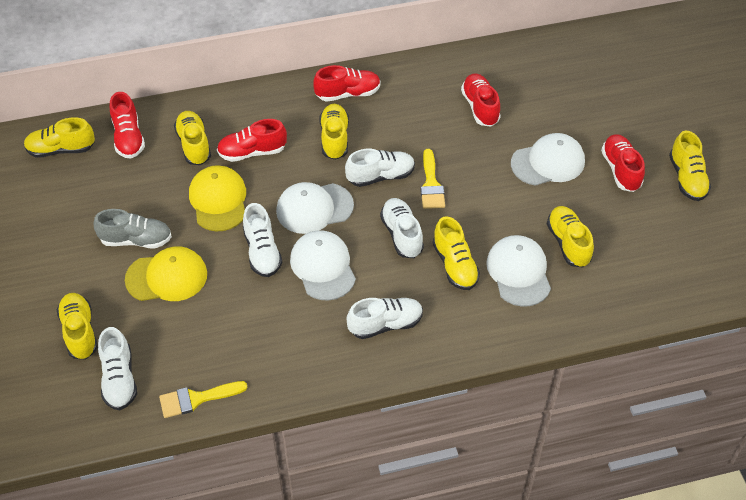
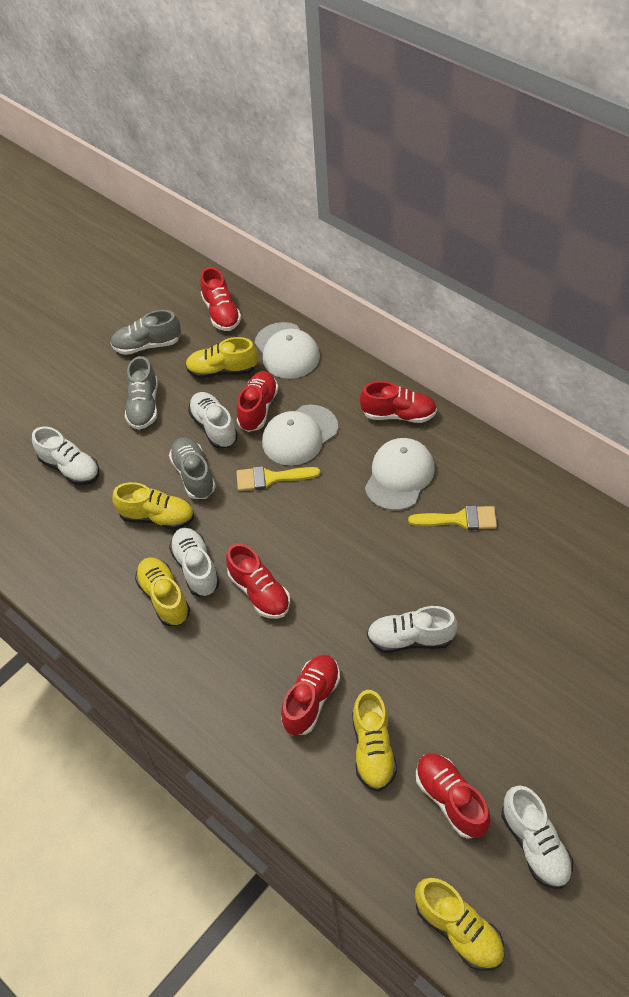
grey shoe: 1 -> 3
red shoe: 5 -> 6
white cap: 4 -> 3
yellow cap: 2 -> 0
yellow shoe: 7 -> 5

